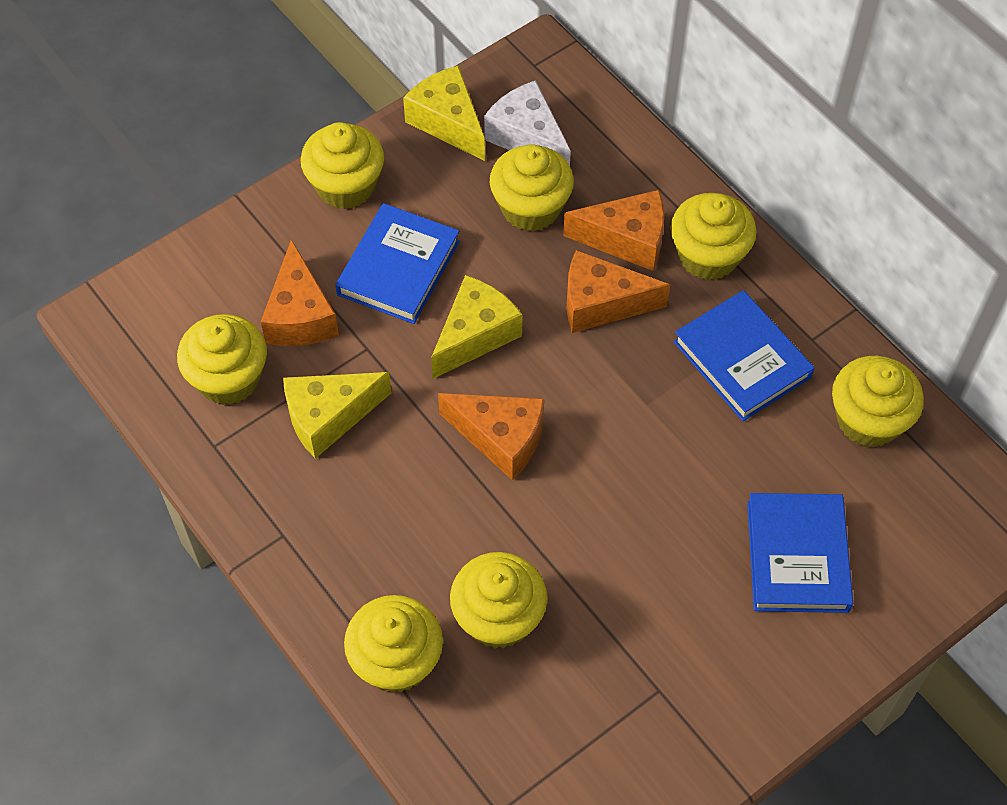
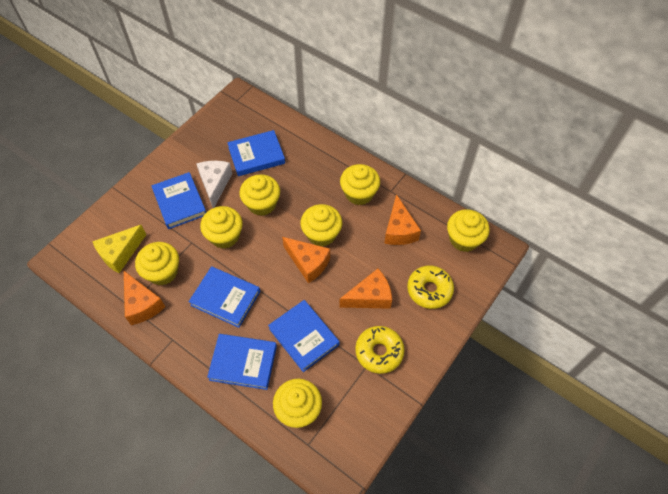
blue book: 3 -> 5
yellow cheese: 3 -> 1
yellow donut: 0 -> 2

